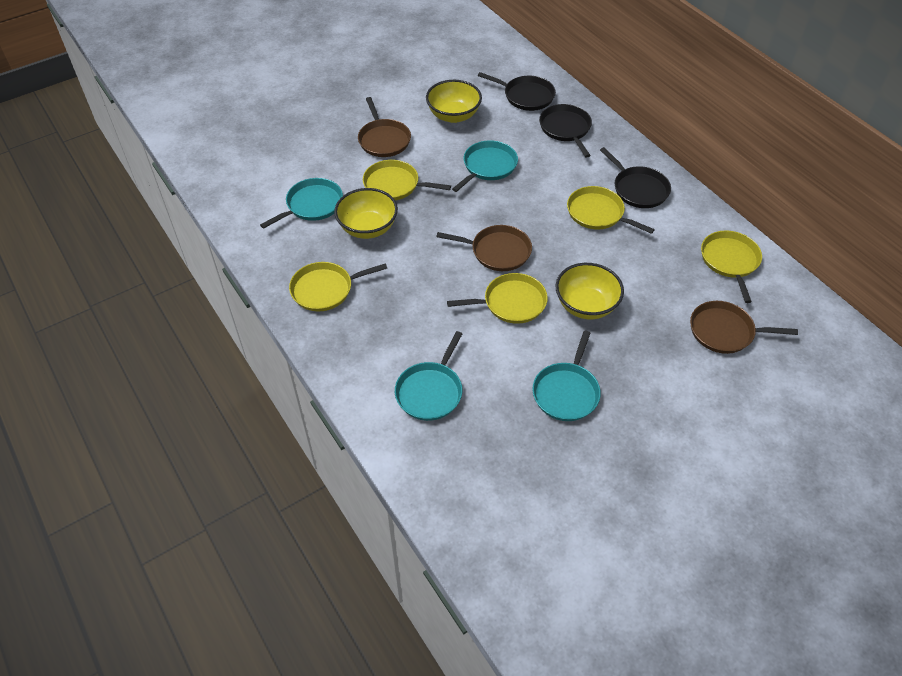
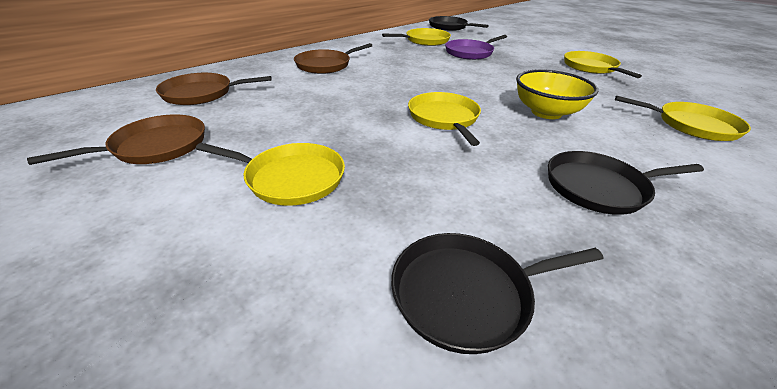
purple pan: 0 -> 1
turquoise pan: 4 -> 0
yellow bowl: 3 -> 1

